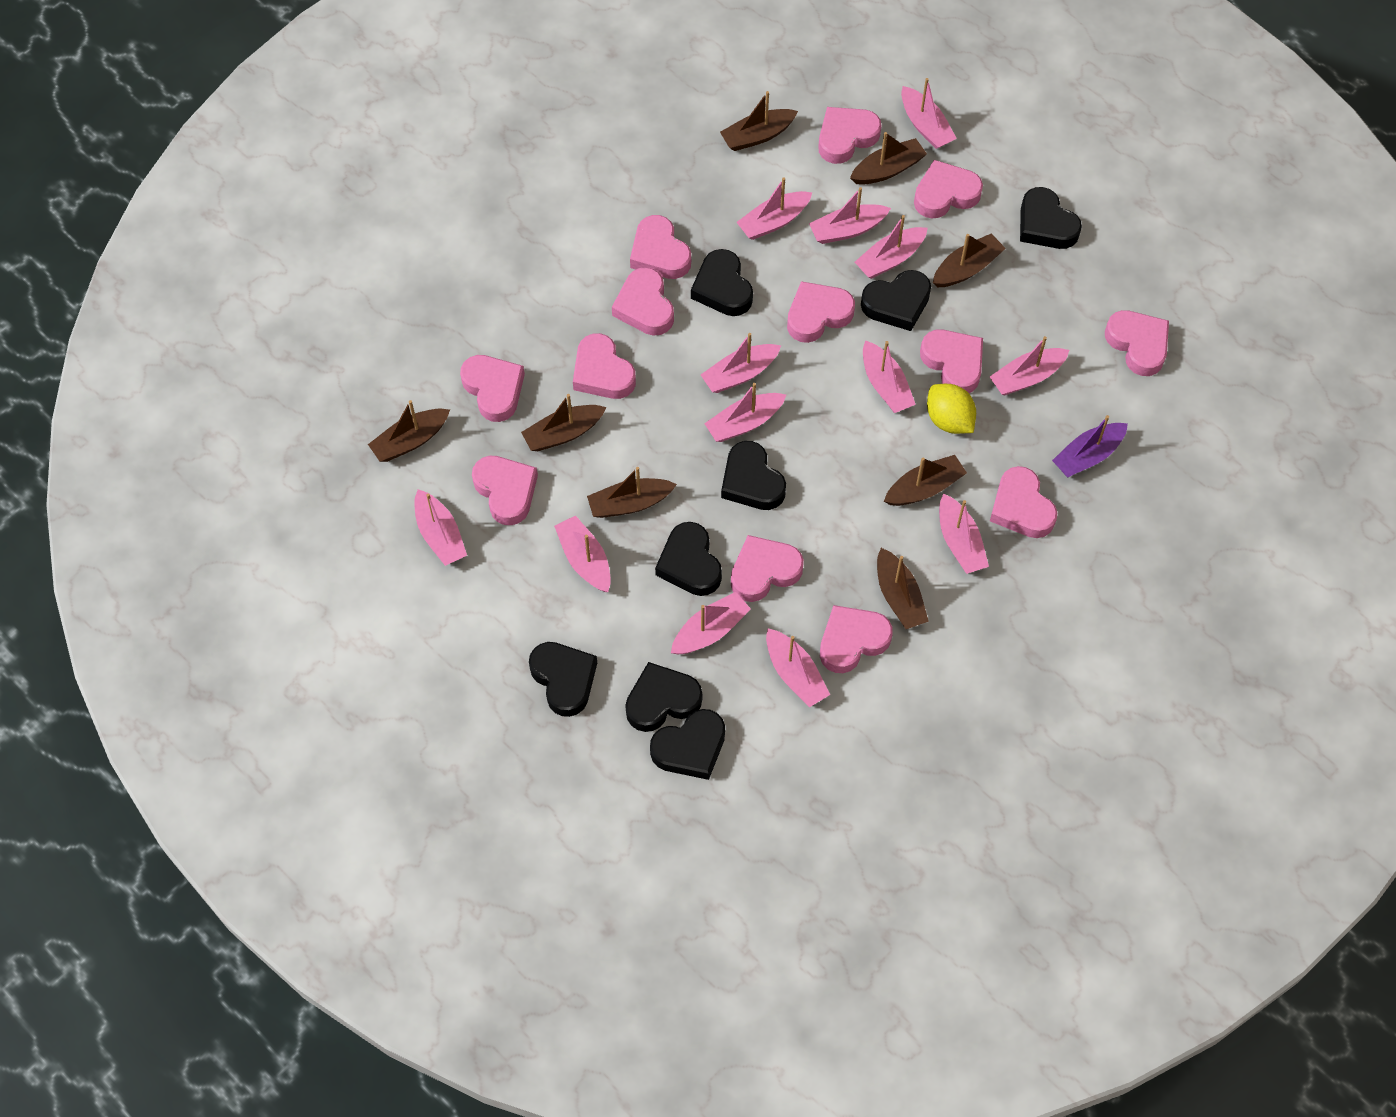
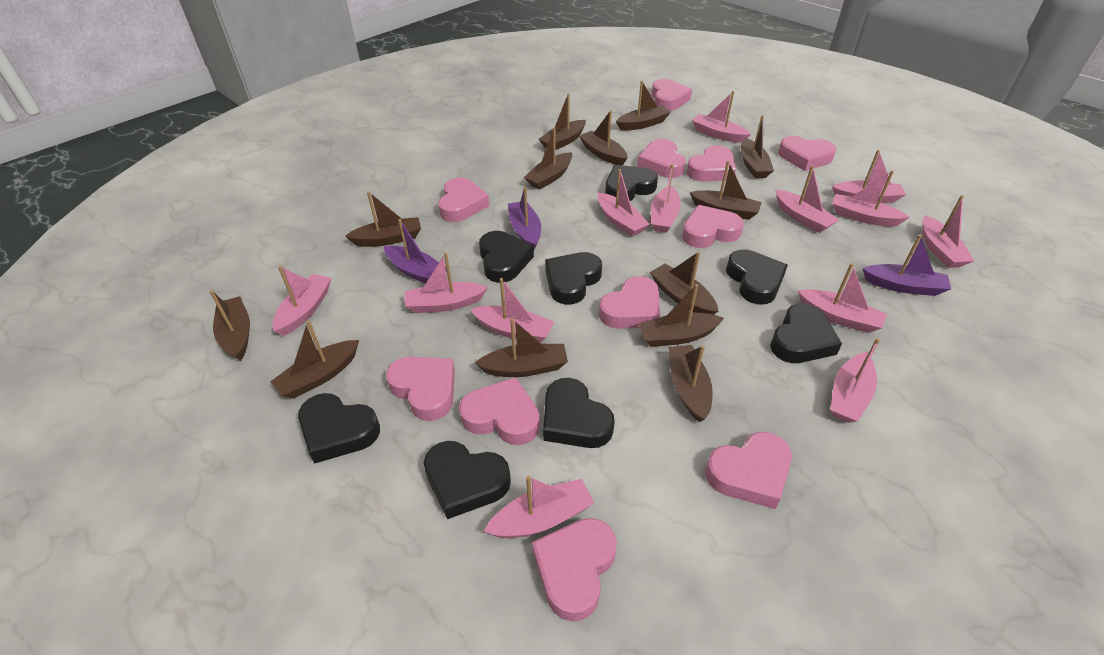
brown boat: 8 -> 13
pink heart: 13 -> 11
purple boat: 1 -> 3
yellow lemon: 1 -> 0

